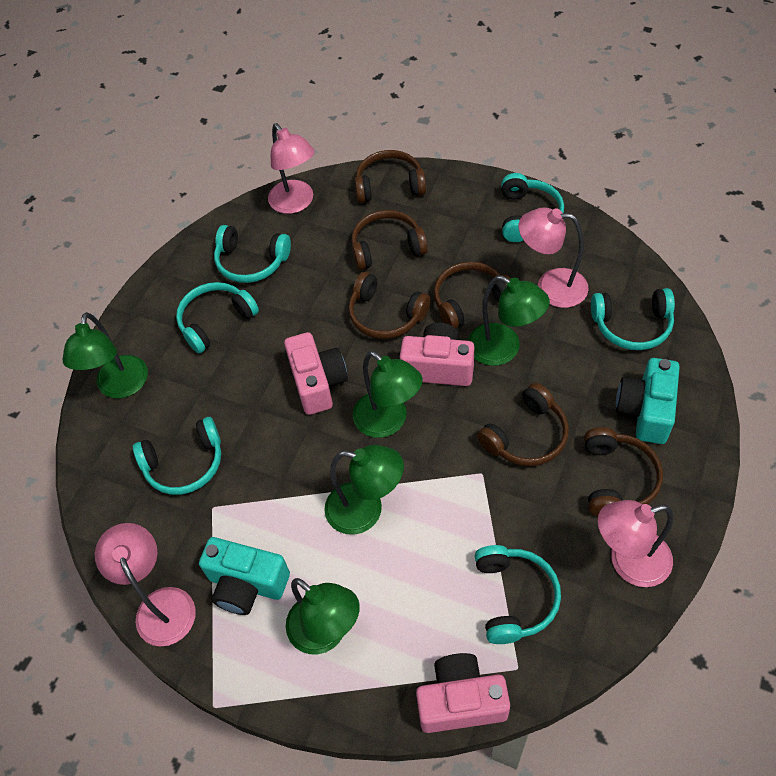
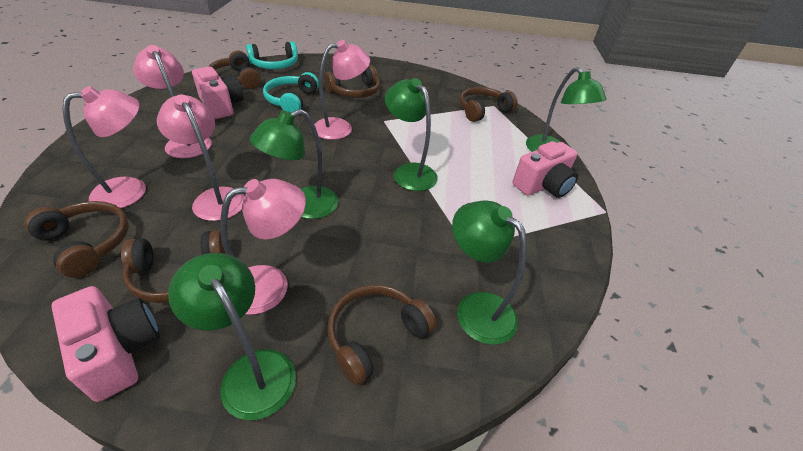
pink lamp: 4 -> 5
turquoise camera: 2 -> 0
turquoise headphones: 6 -> 2

